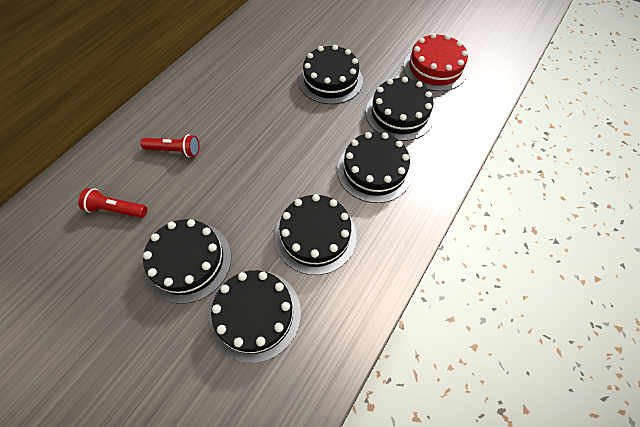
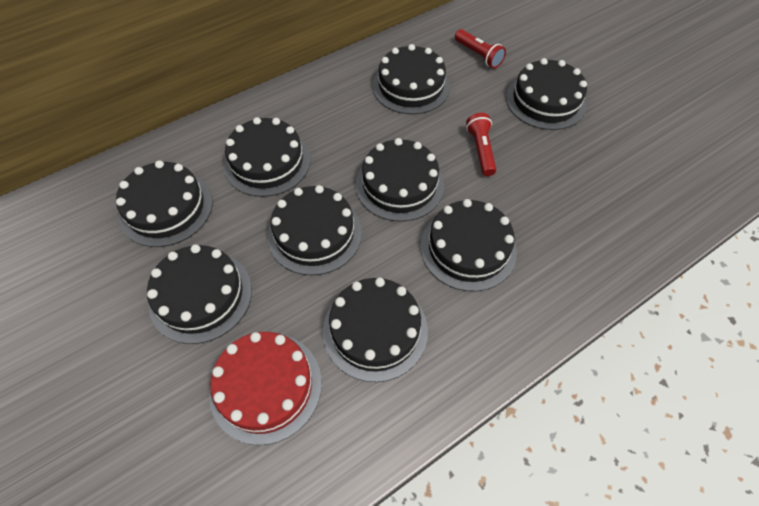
black cake: 6 -> 9

